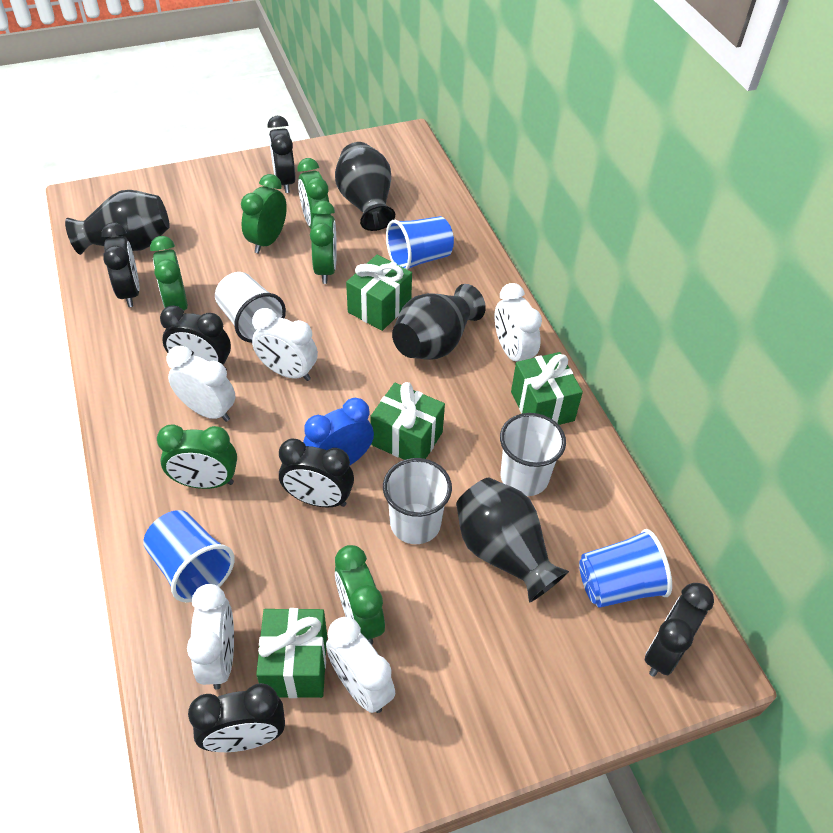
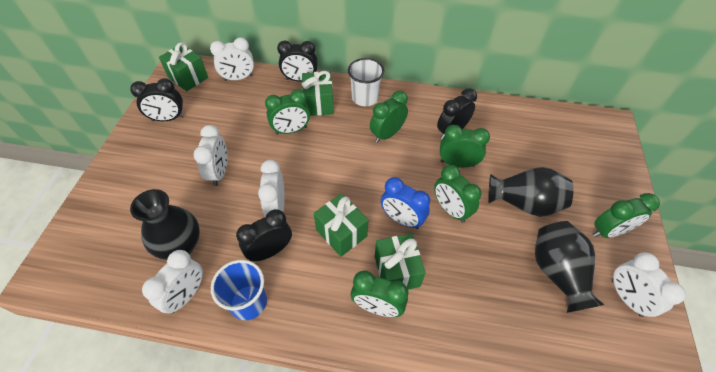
black clock: 6 -> 4
black vase: 4 -> 3
blue cup: 3 -> 1
white cup: 3 -> 1

